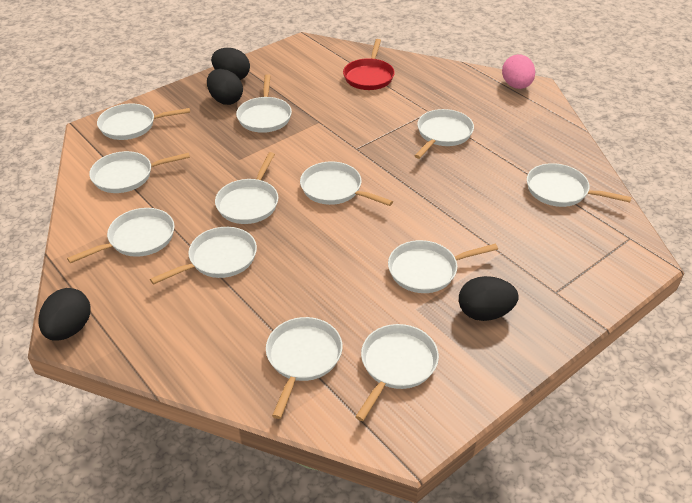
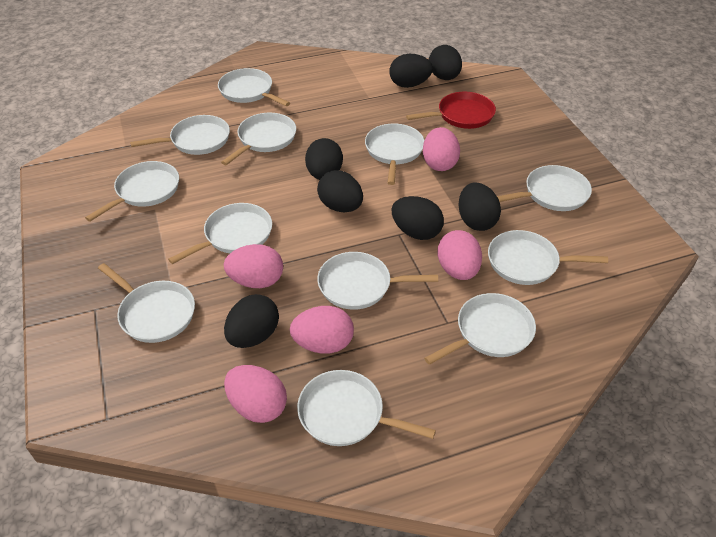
black egg: 4 -> 7
pink egg: 1 -> 5

